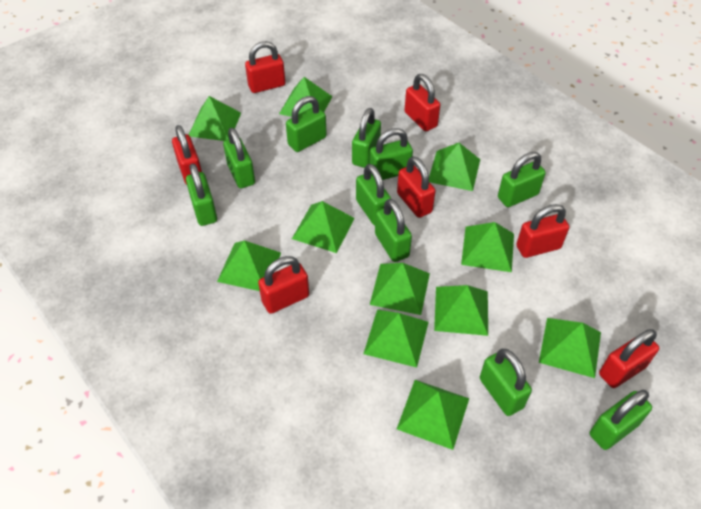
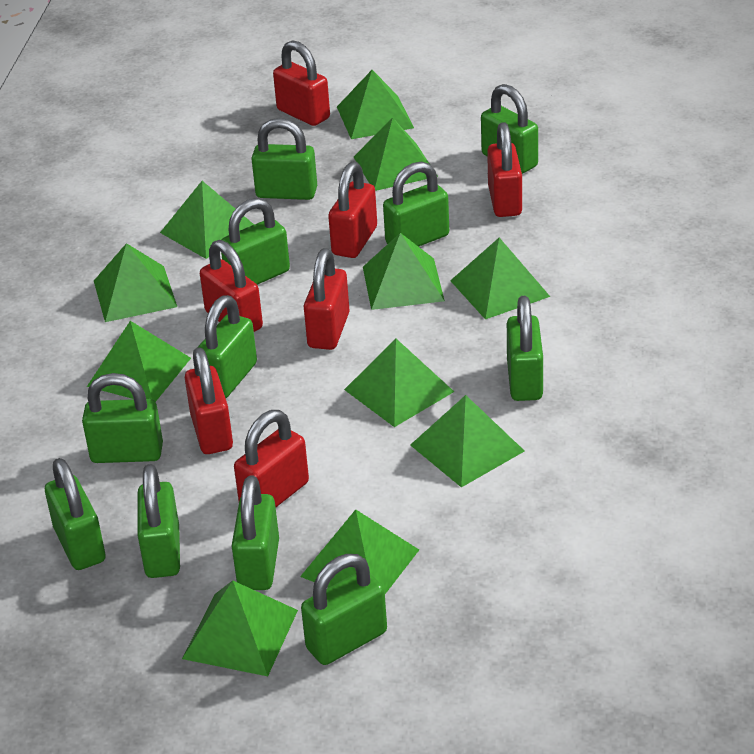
green padlock: 10 -> 11

